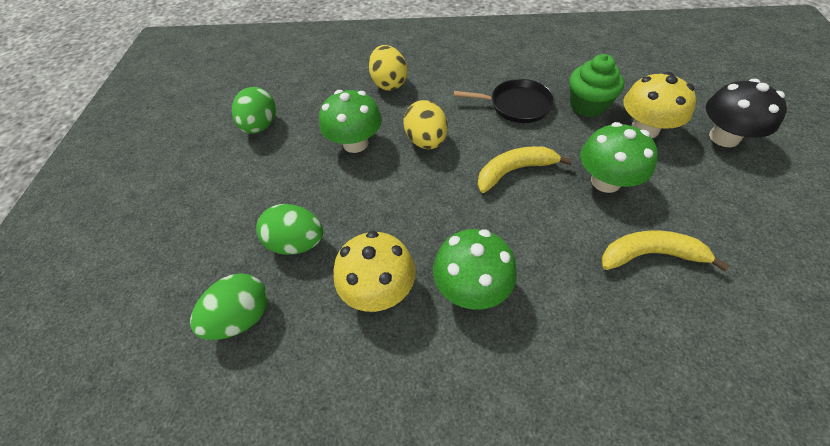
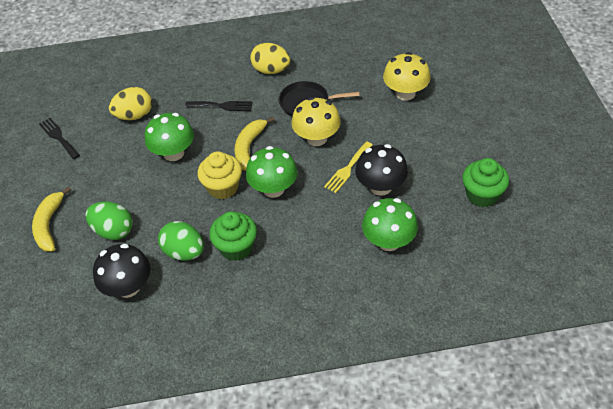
black fork: 0 -> 2
black mushroom: 1 -> 2
green cupcake: 1 -> 2
green egg: 3 -> 2
yellow cupcake: 0 -> 1
yellow fork: 0 -> 1

